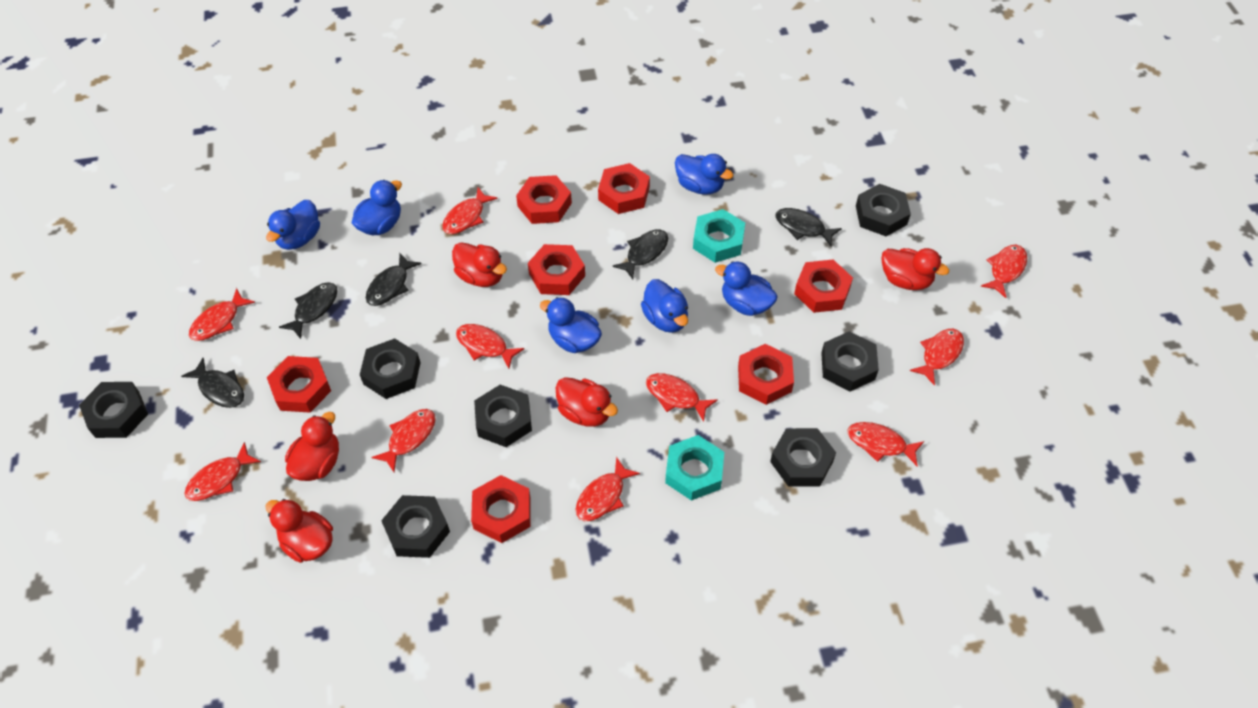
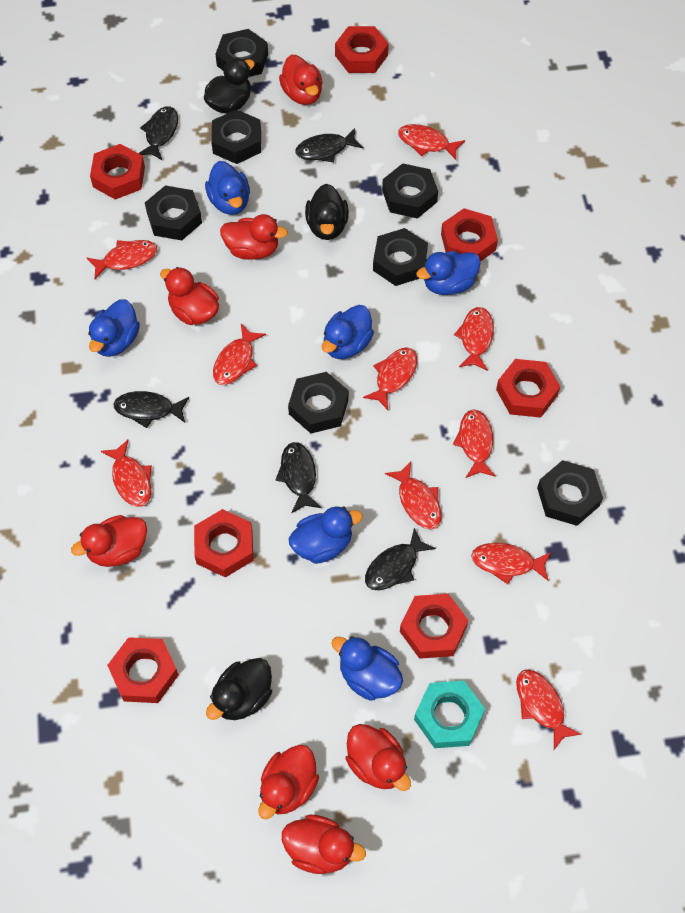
black duck: 0 -> 3
red duck: 5 -> 7
turquoise nut: 2 -> 1

